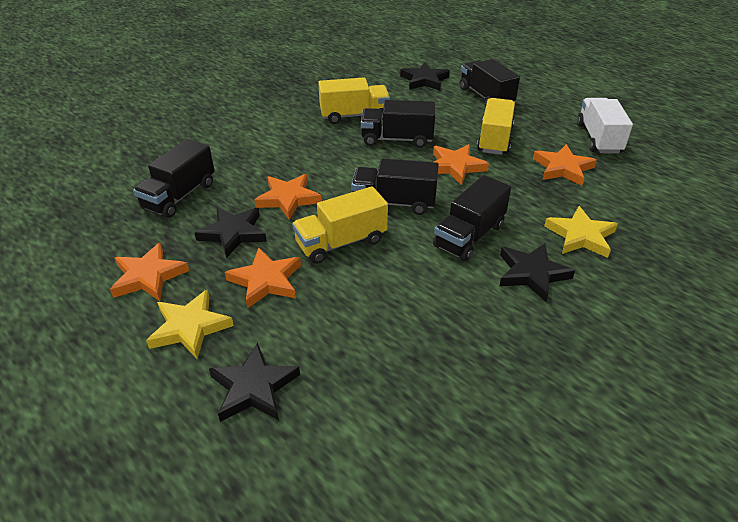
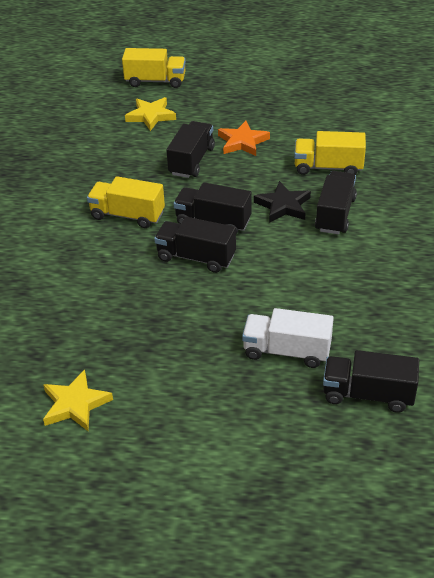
black star: 4 -> 1
orange star: 5 -> 1

